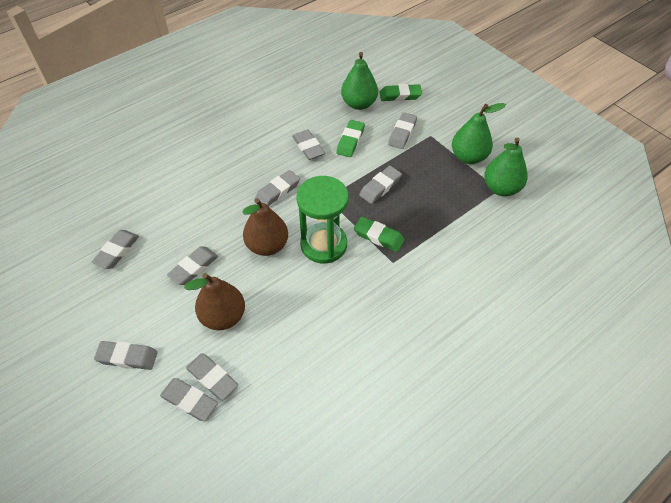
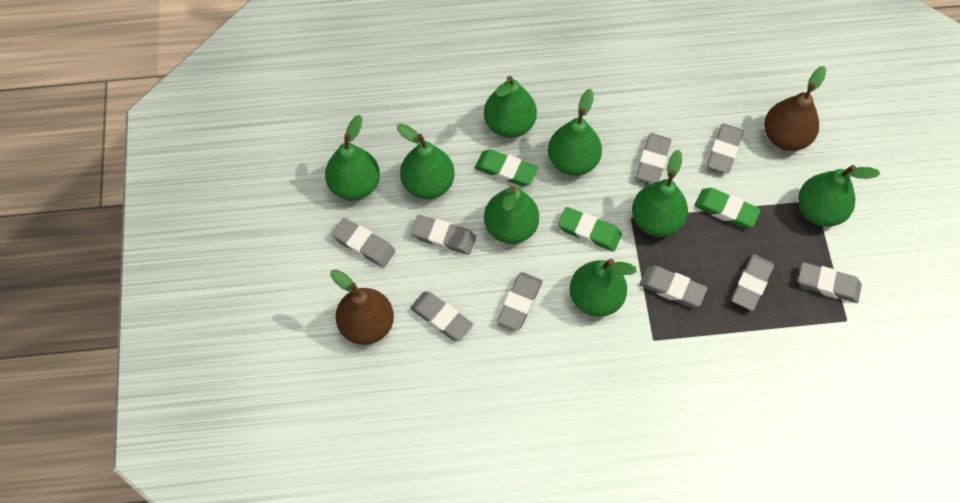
green hourglass: 1 -> 0
green pear: 3 -> 8

